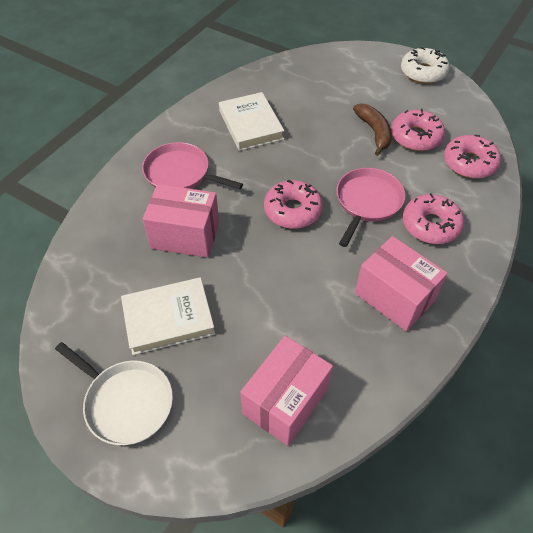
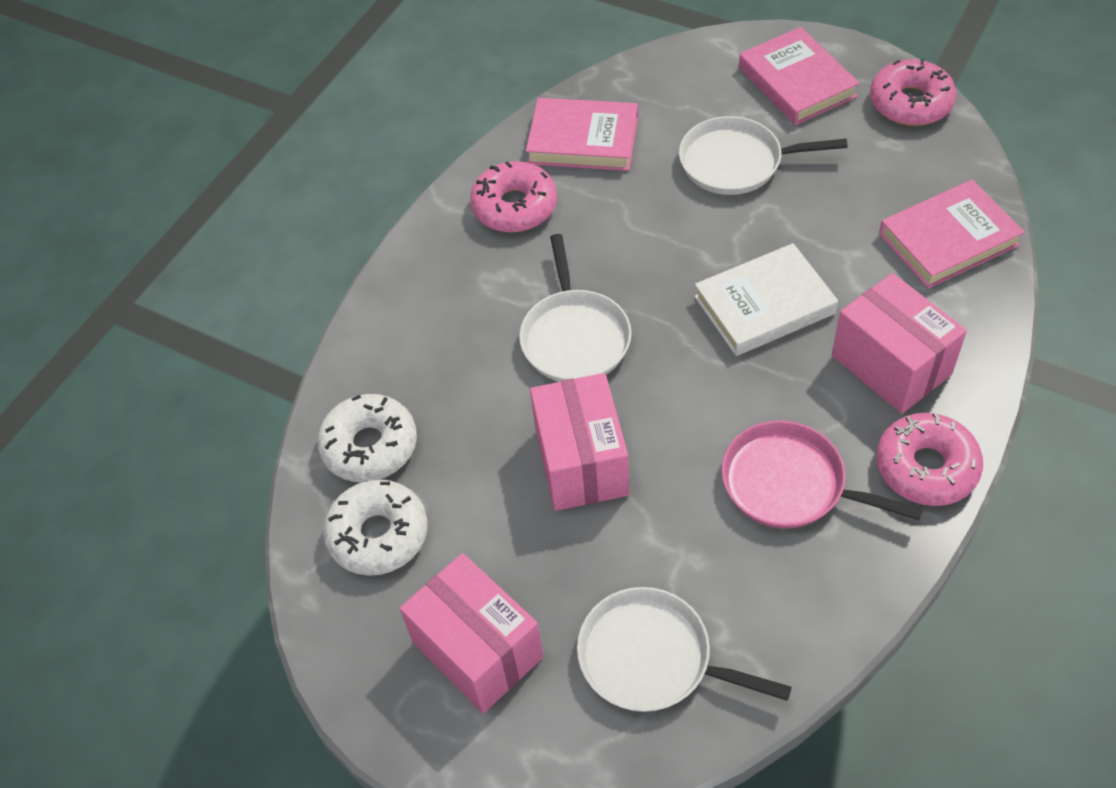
brown banana: 1 -> 0
pink book: 0 -> 3
pink donut: 4 -> 3
pink pan: 2 -> 1
white book: 2 -> 1
white donut: 1 -> 2
white pan: 1 -> 3

